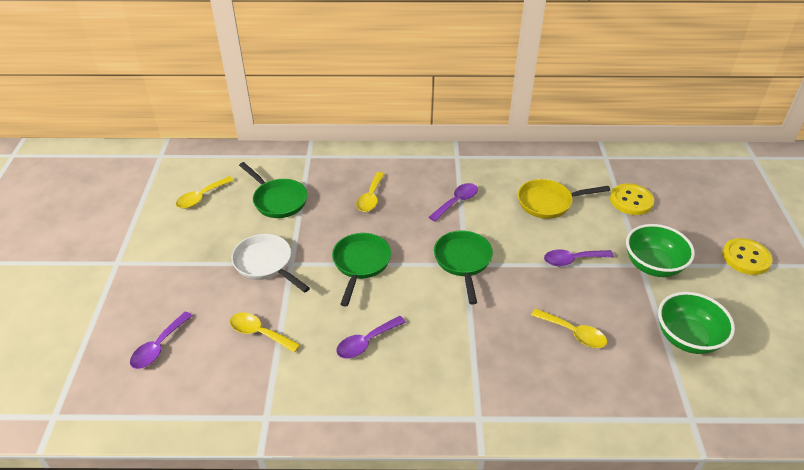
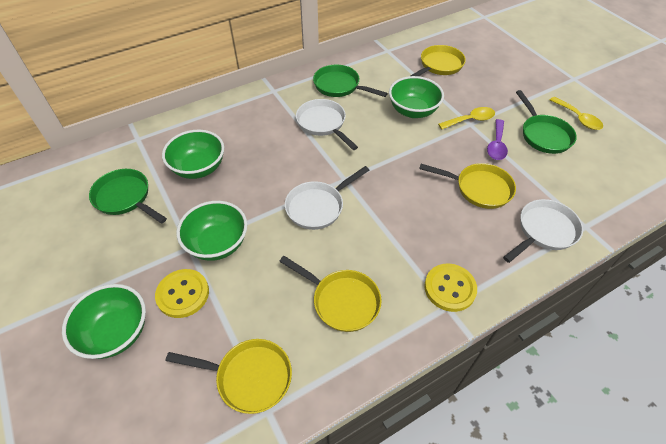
green bowl: 2 -> 4
purple spoon: 4 -> 1
white pan: 1 -> 3
yellow pan: 1 -> 4
yellow spoon: 4 -> 2

